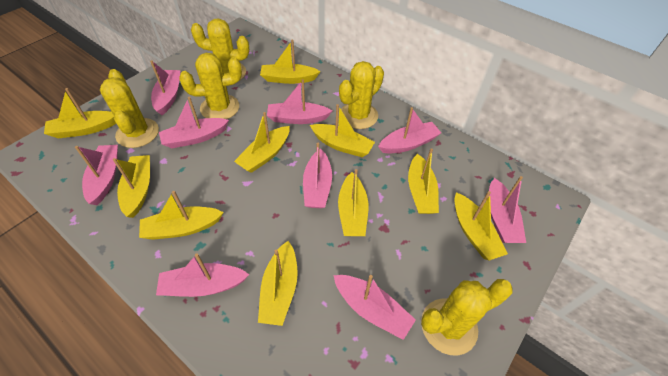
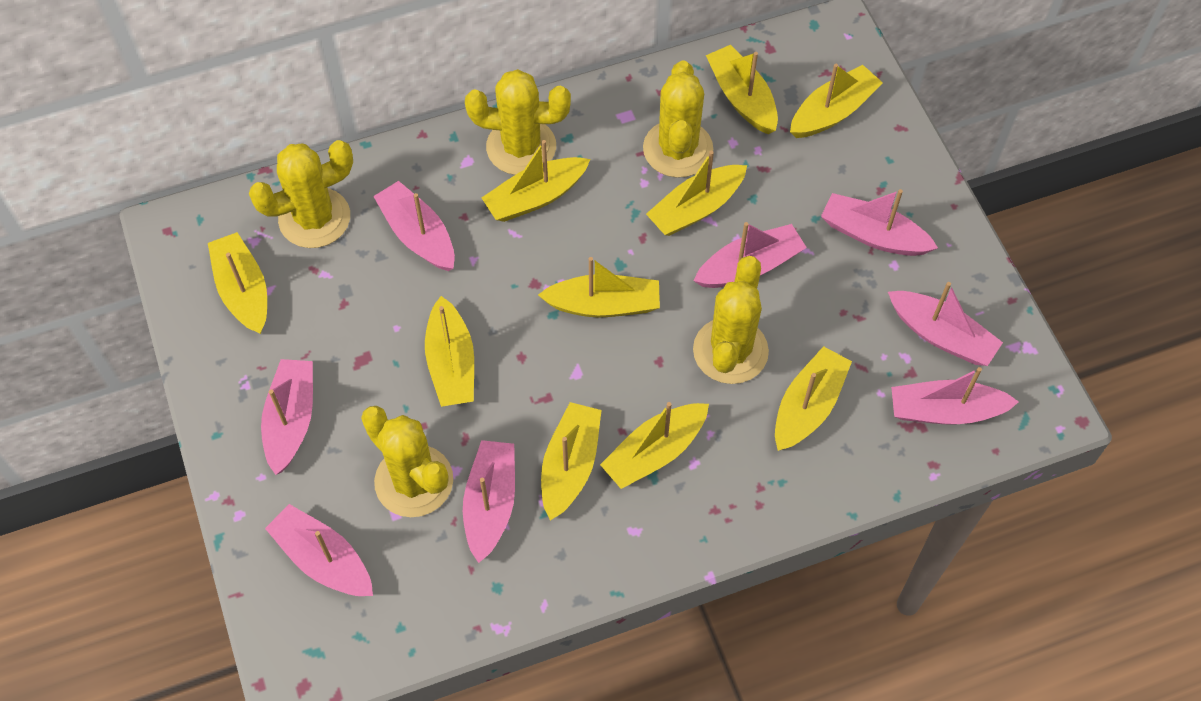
pink boat: 9 -> 8

